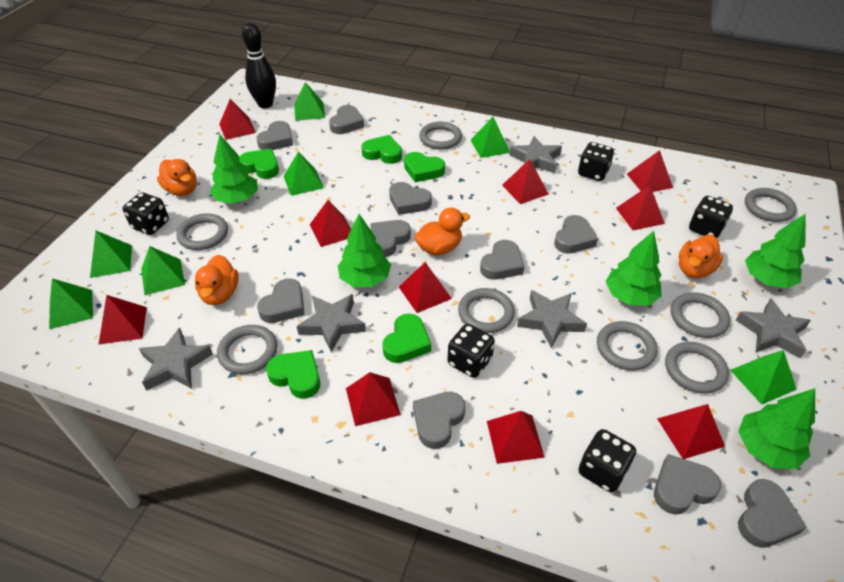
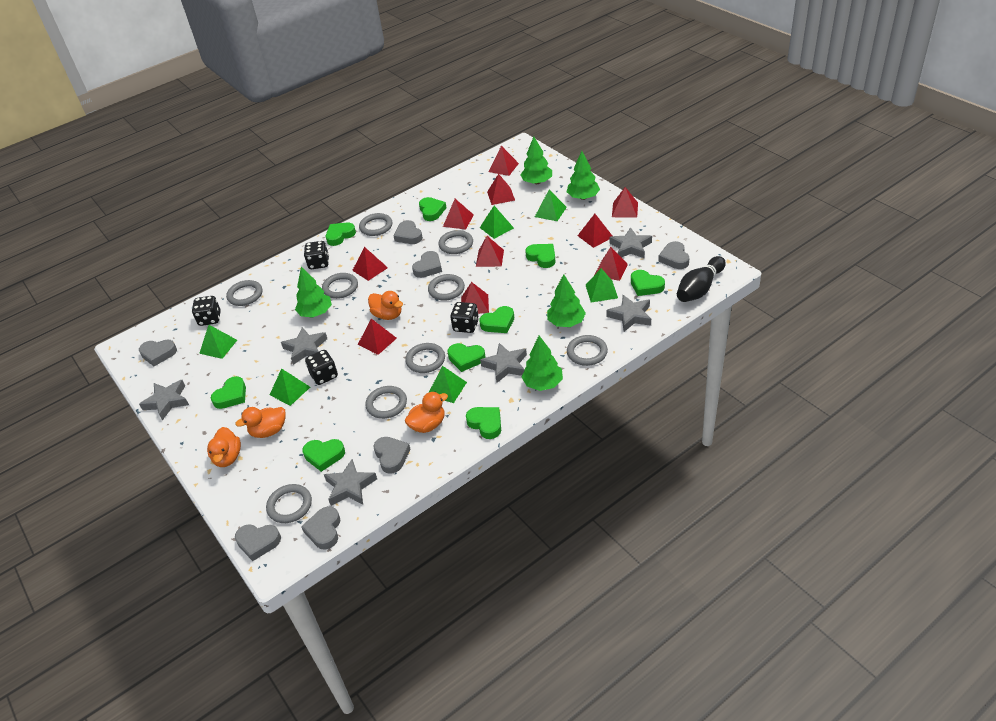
black dice: 5 -> 4
green heart: 5 -> 9
green pyramid: 7 -> 6
grey heart: 10 -> 7
grey ring: 8 -> 9
grey star: 5 -> 6

